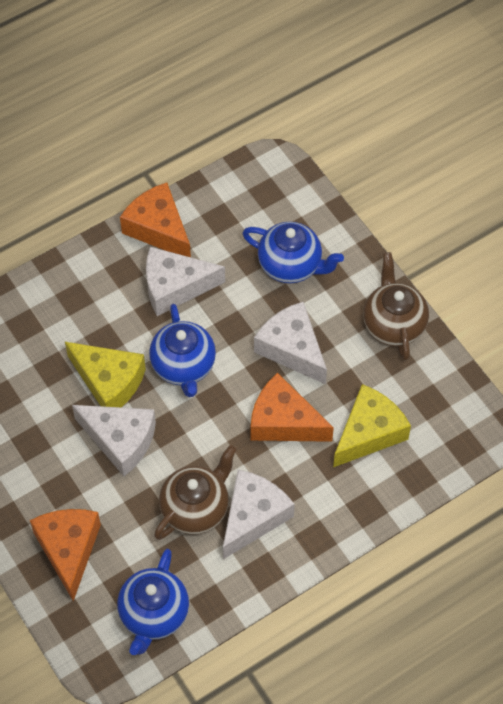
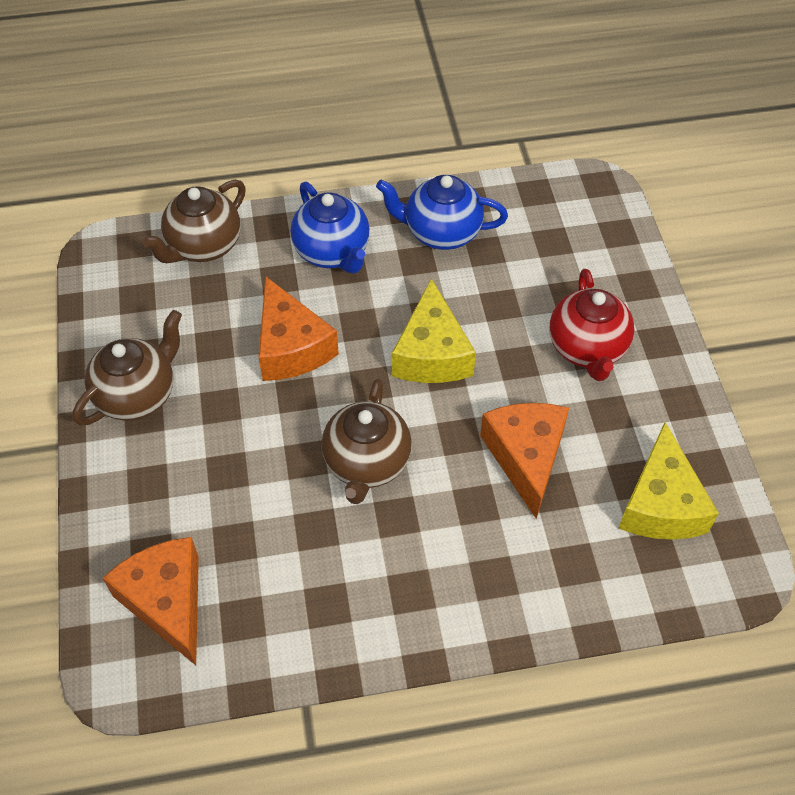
blue teapot: 3 -> 2
brown teapot: 2 -> 3
red teapot: 0 -> 1
white cheese: 4 -> 0

